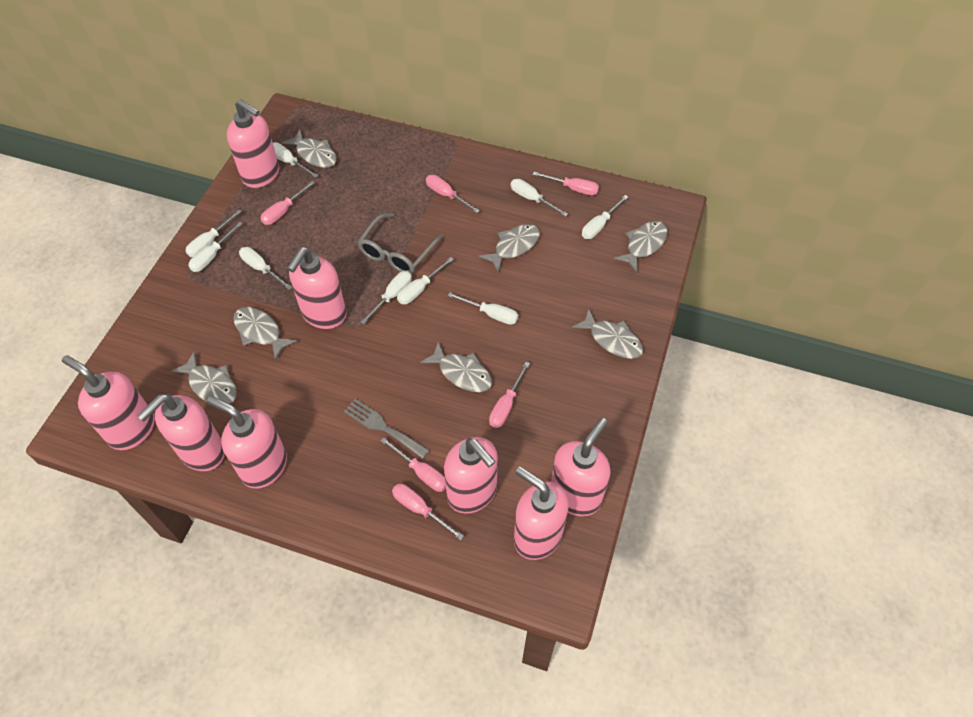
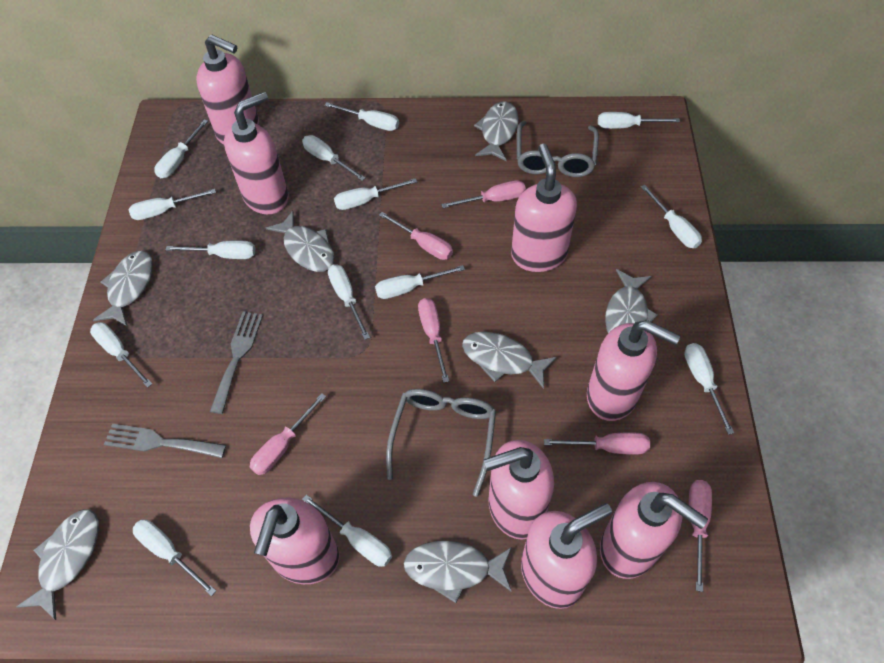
grey fork: 1 -> 2
grey glasses: 1 -> 2
white screwdriver: 9 -> 14

